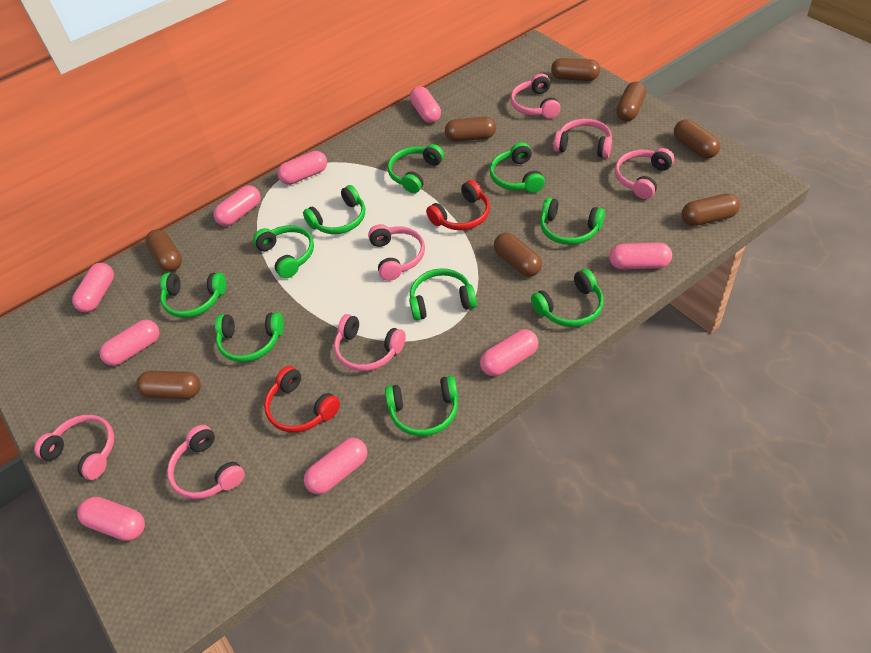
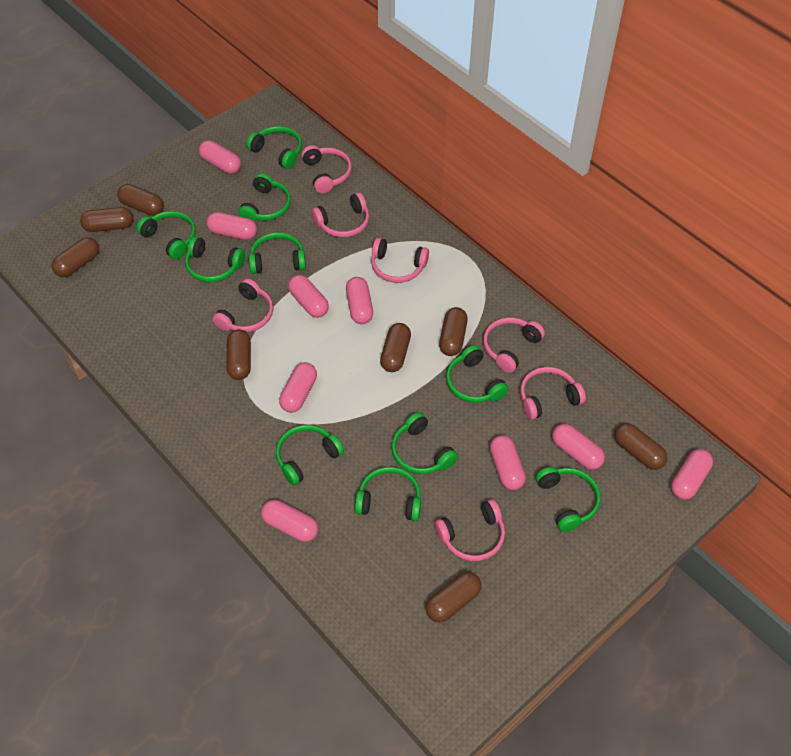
red headphones: 2 -> 0

